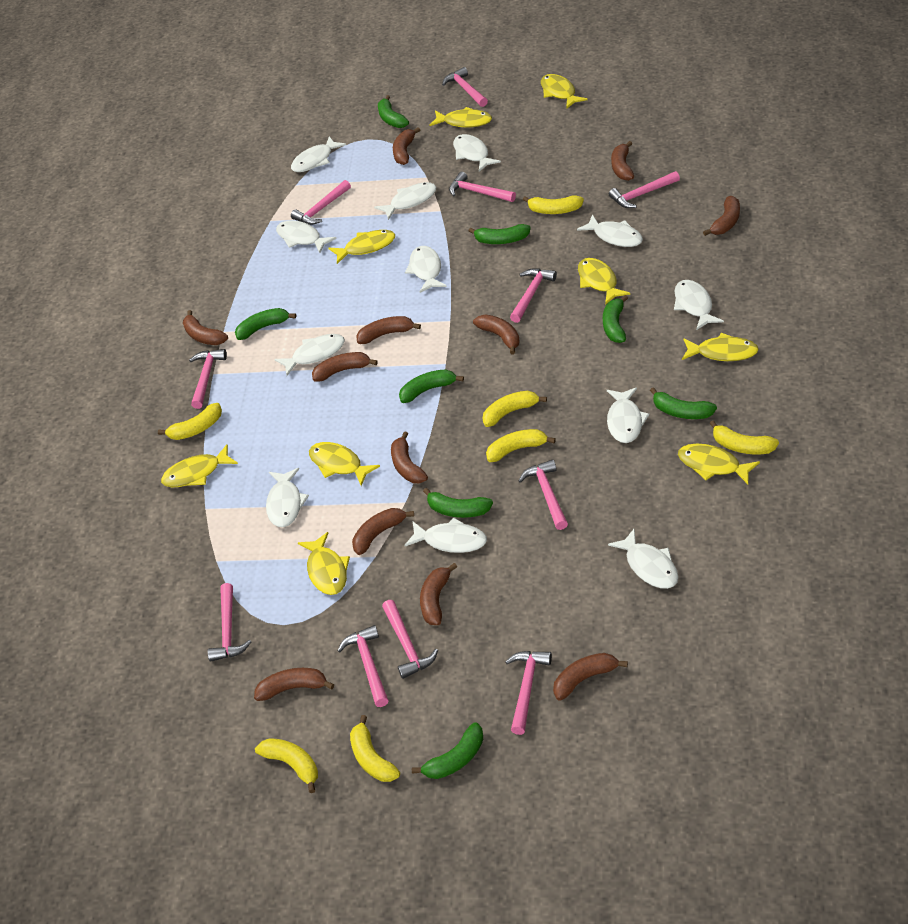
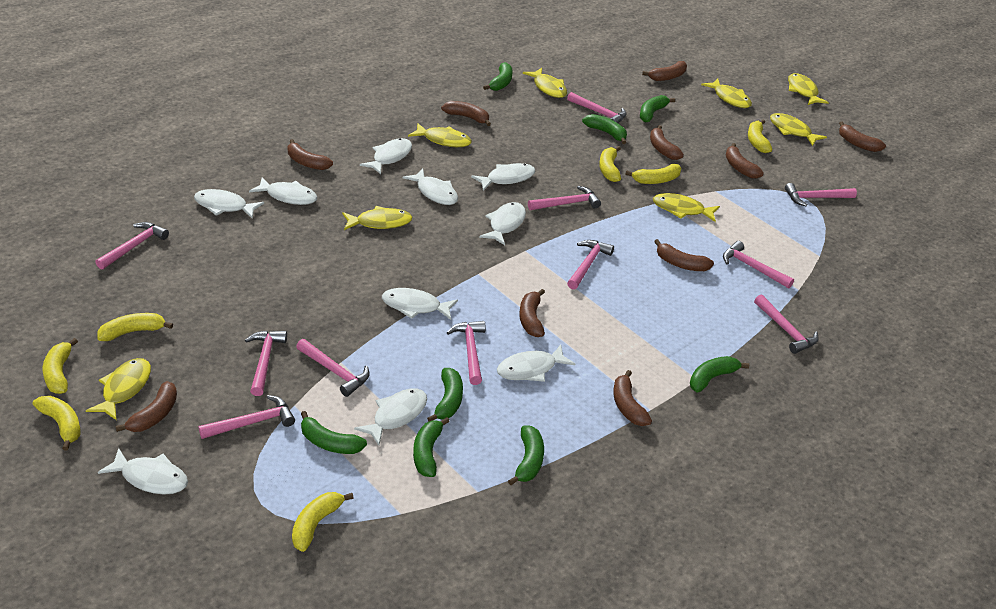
brown banana: 12 -> 10
white fish: 12 -> 10
yellow fish: 9 -> 8

